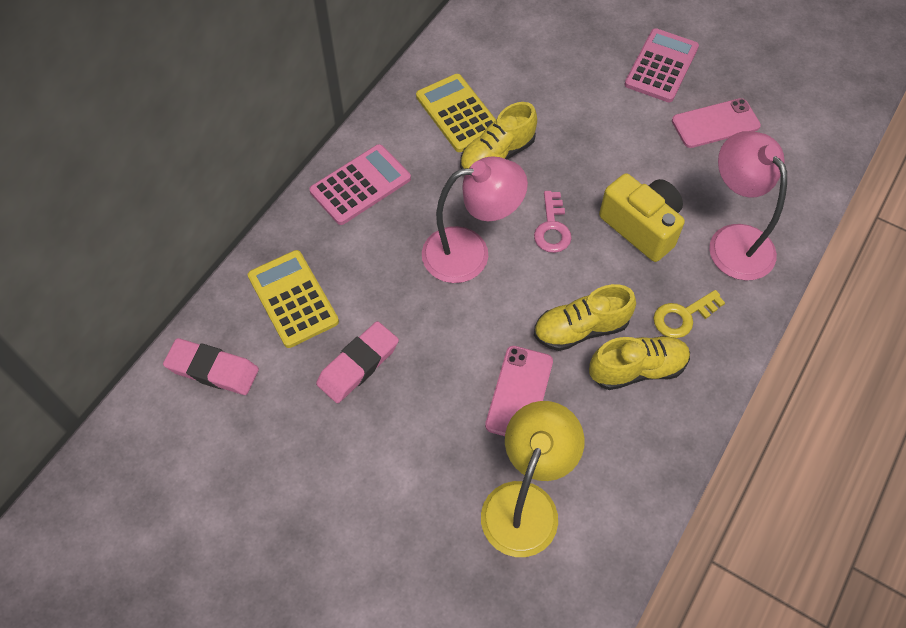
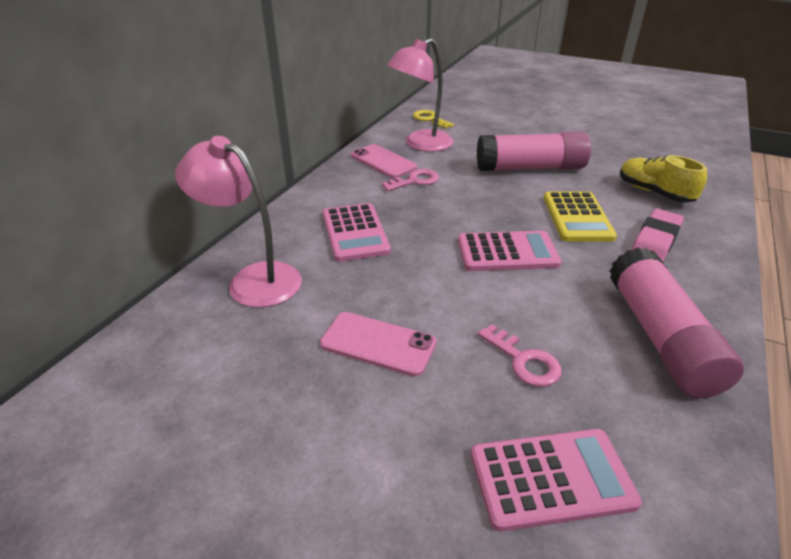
pink calculator: 2 -> 3
pink eraser: 2 -> 1
pink glue stick: 0 -> 2
pink key: 1 -> 2
yellow calculator: 2 -> 1
yellow camera: 1 -> 0
yellow lamp: 1 -> 0
yellow shoe: 3 -> 1

